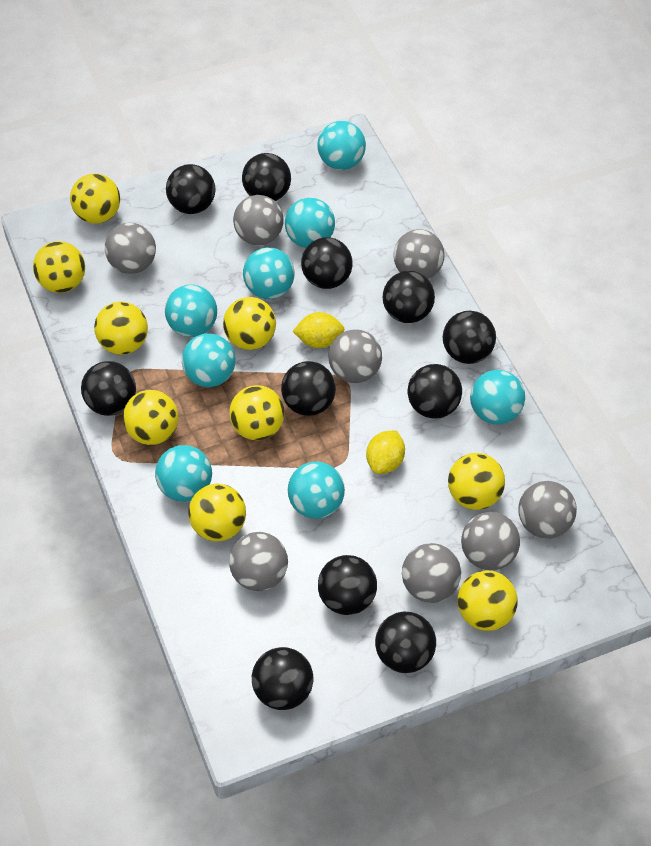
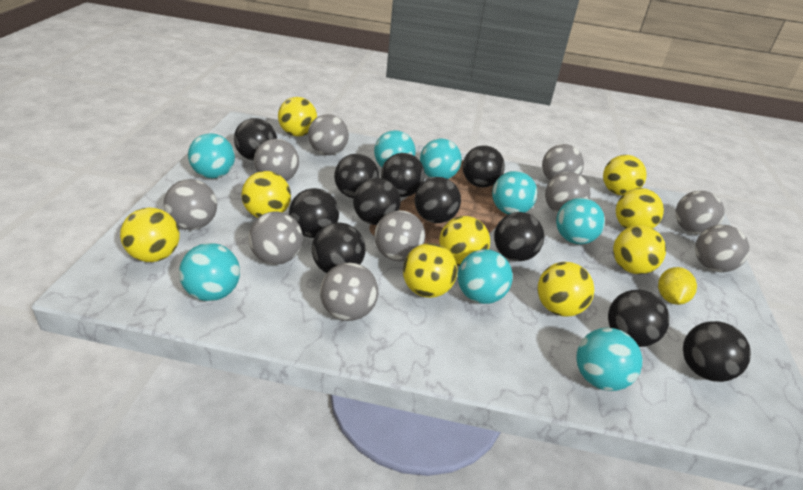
grey ball: 8 -> 10
yellow lemon: 2 -> 1

